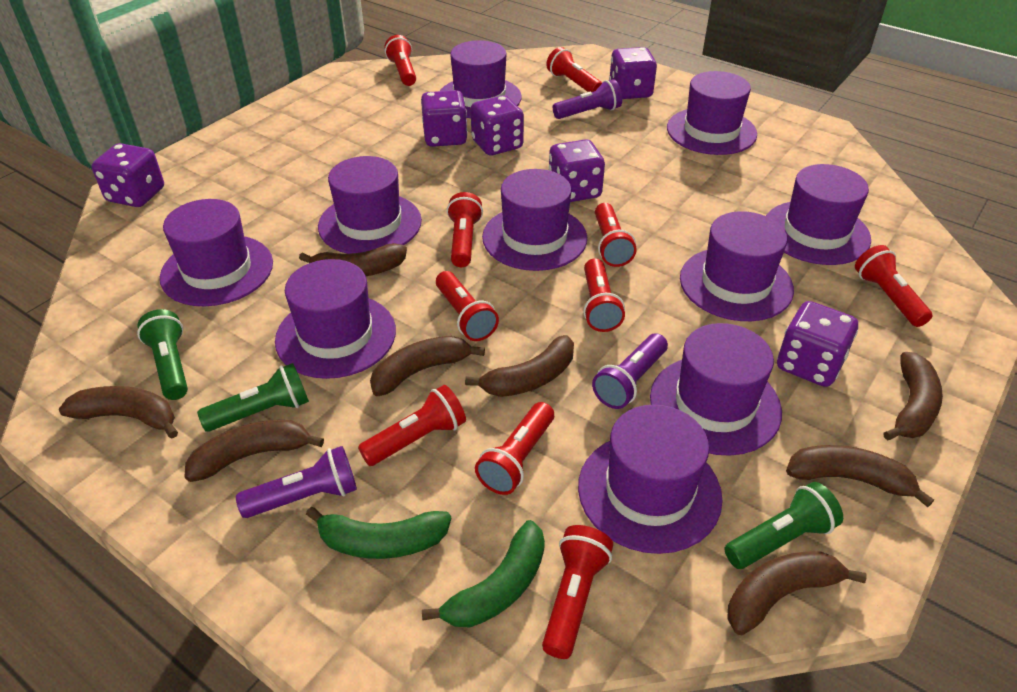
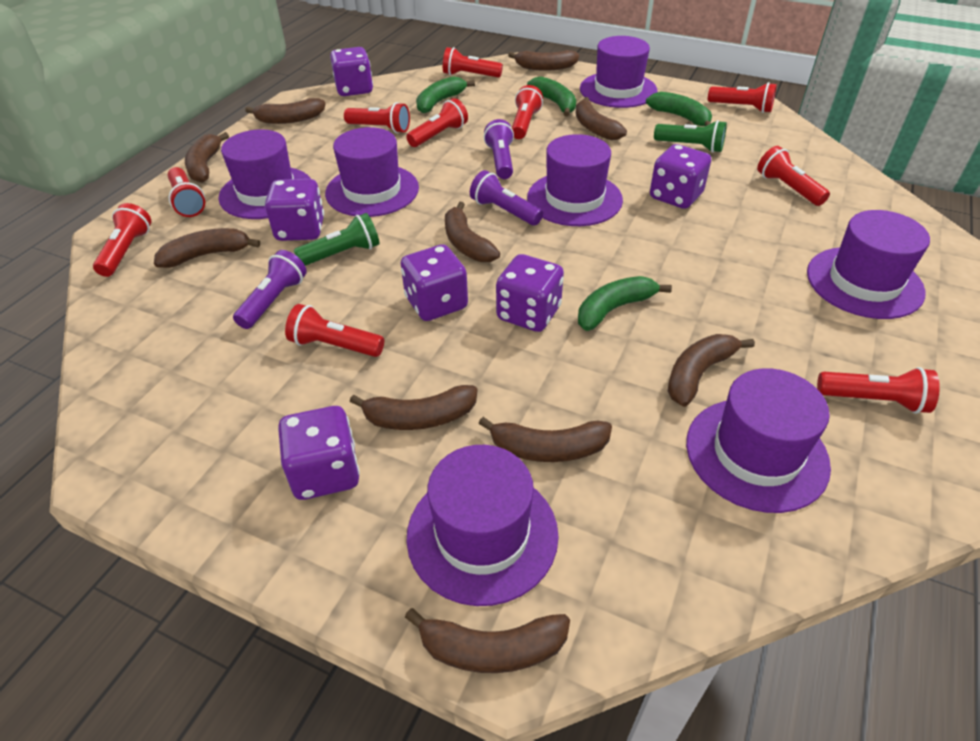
brown banana: 8 -> 10
green banana: 2 -> 4
green flashlight: 3 -> 2
purple hat: 10 -> 7

